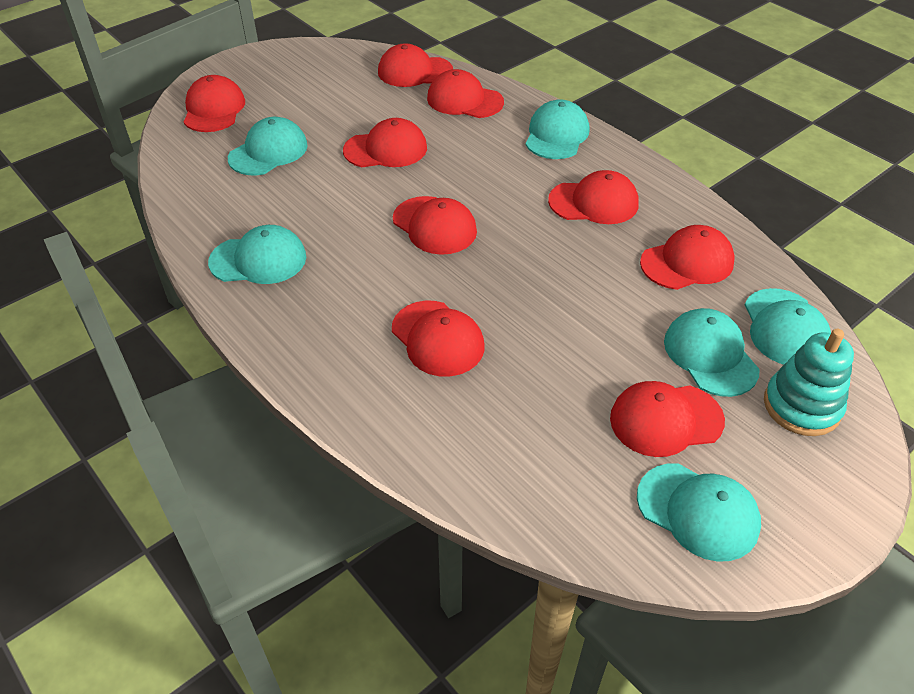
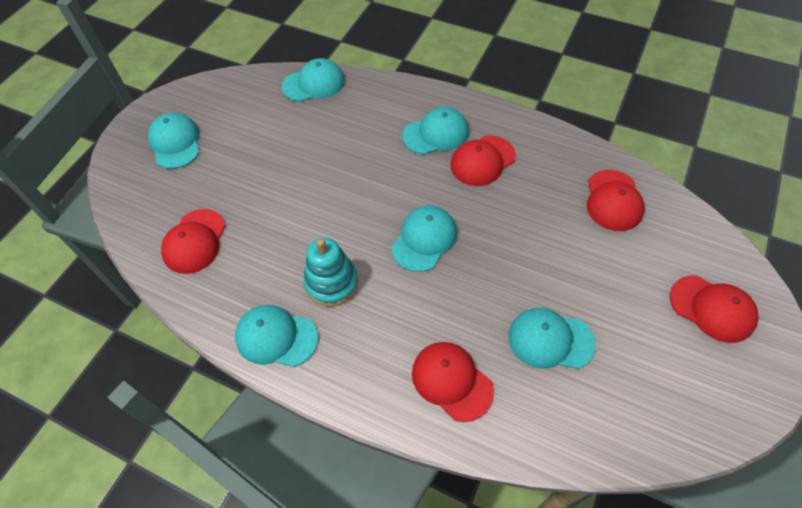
red cap: 9 -> 5

